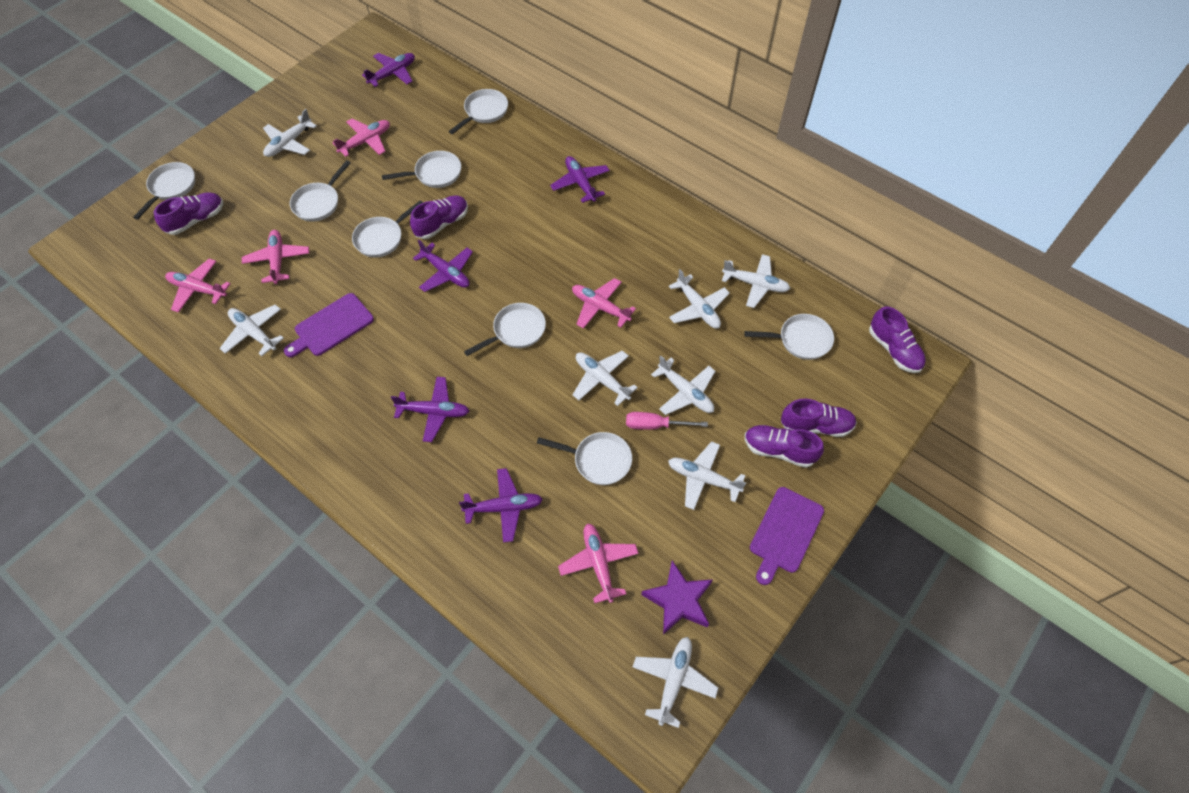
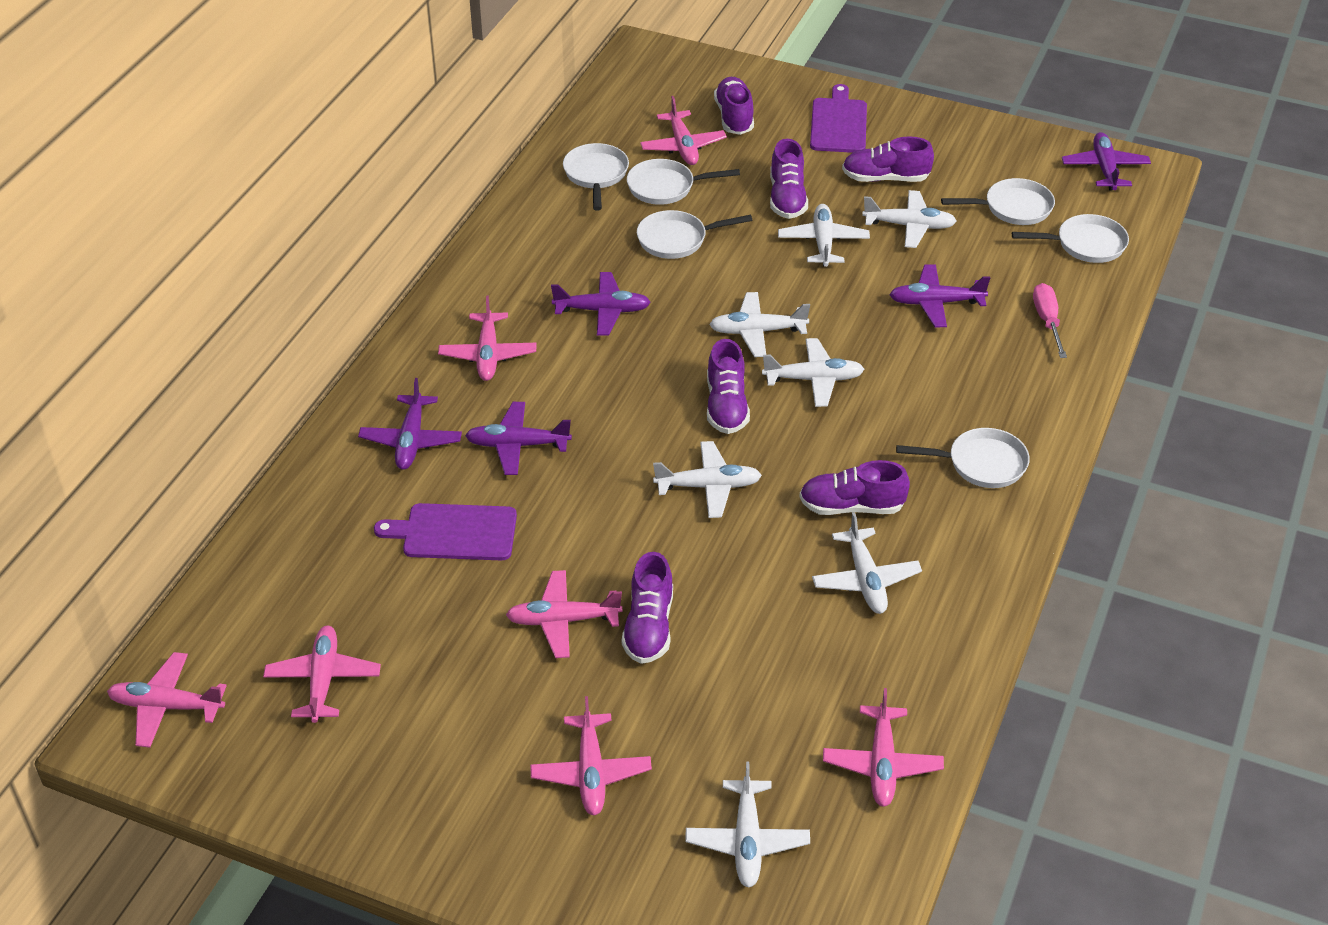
pink plane: 5 -> 7
purple shoe: 5 -> 6
purple star: 1 -> 0
white pan: 8 -> 6
white plane: 8 -> 7

